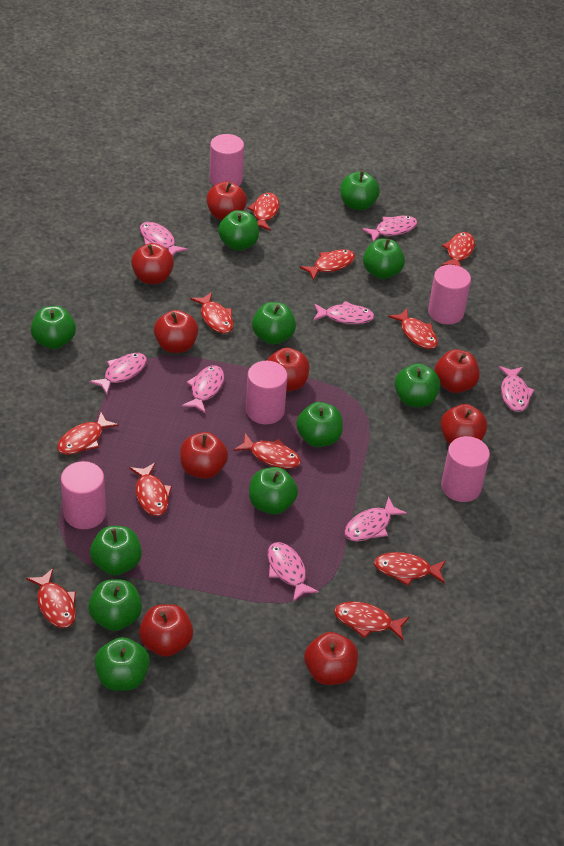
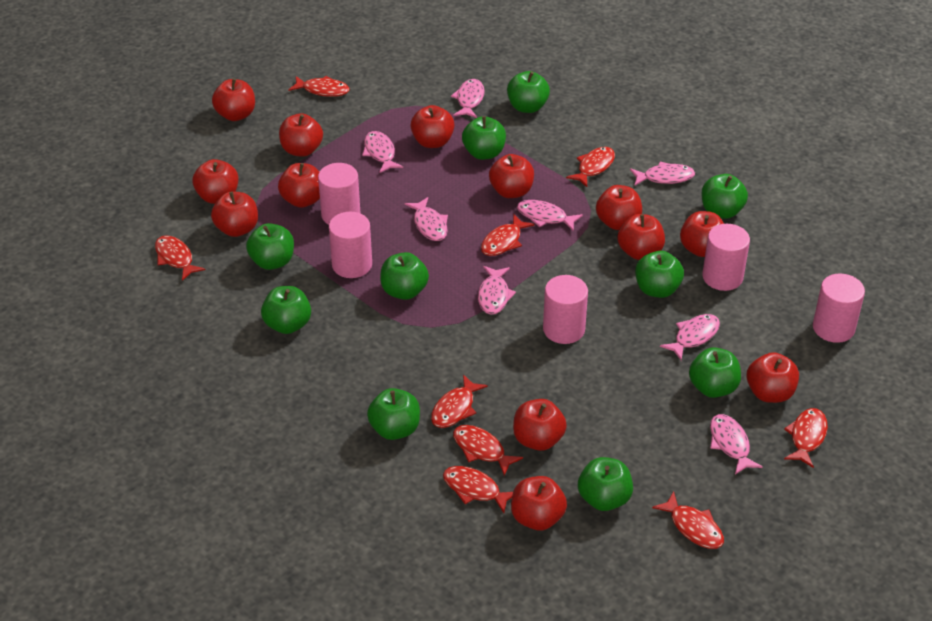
green apple: 11 -> 10
red apple: 9 -> 13
red fish: 11 -> 9

